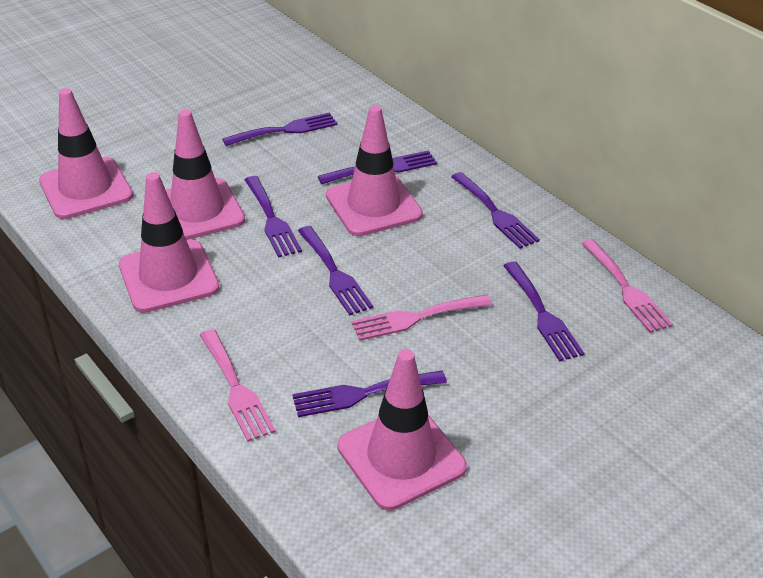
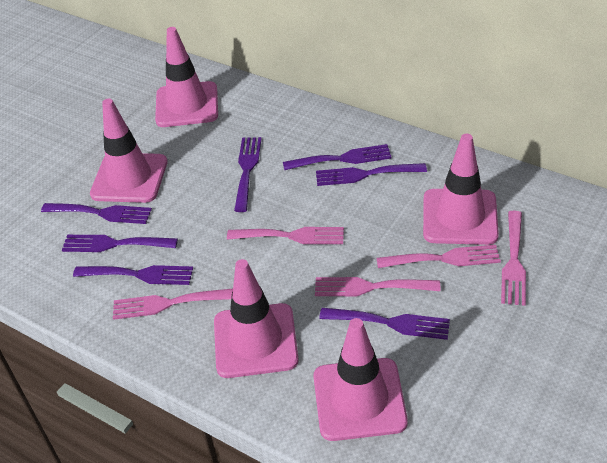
pink fork: 3 -> 5

